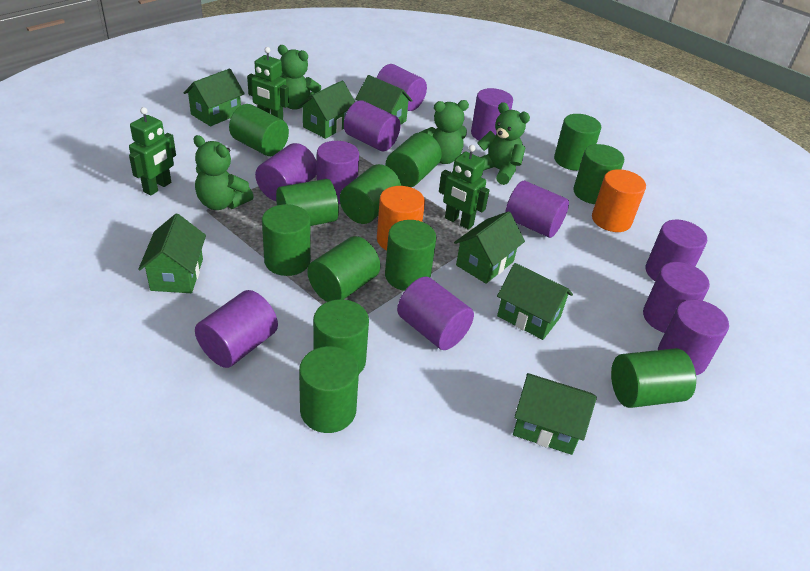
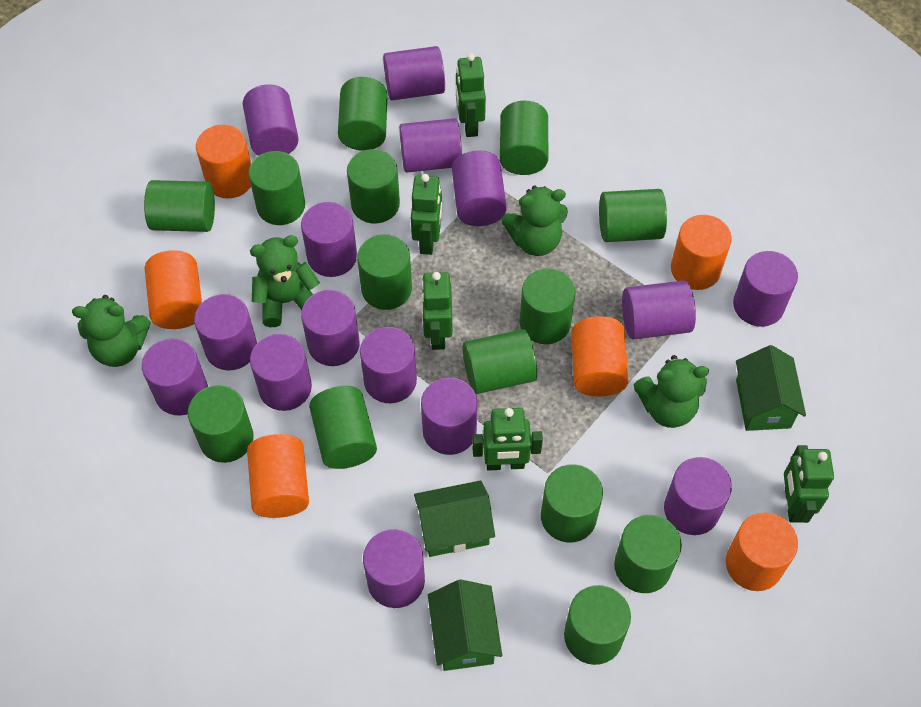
green cylinder: 12 -> 14
green house: 7 -> 3
green robot: 3 -> 5
orange cylinder: 2 -> 6
purple cylinder: 11 -> 15

